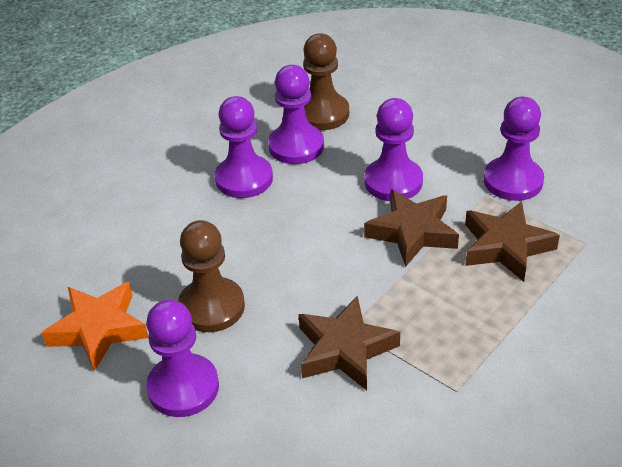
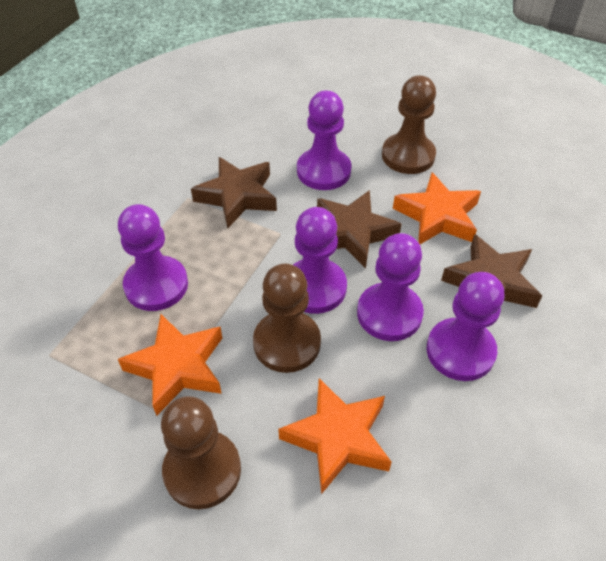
brown pawn: 2 -> 3
orange star: 1 -> 3

